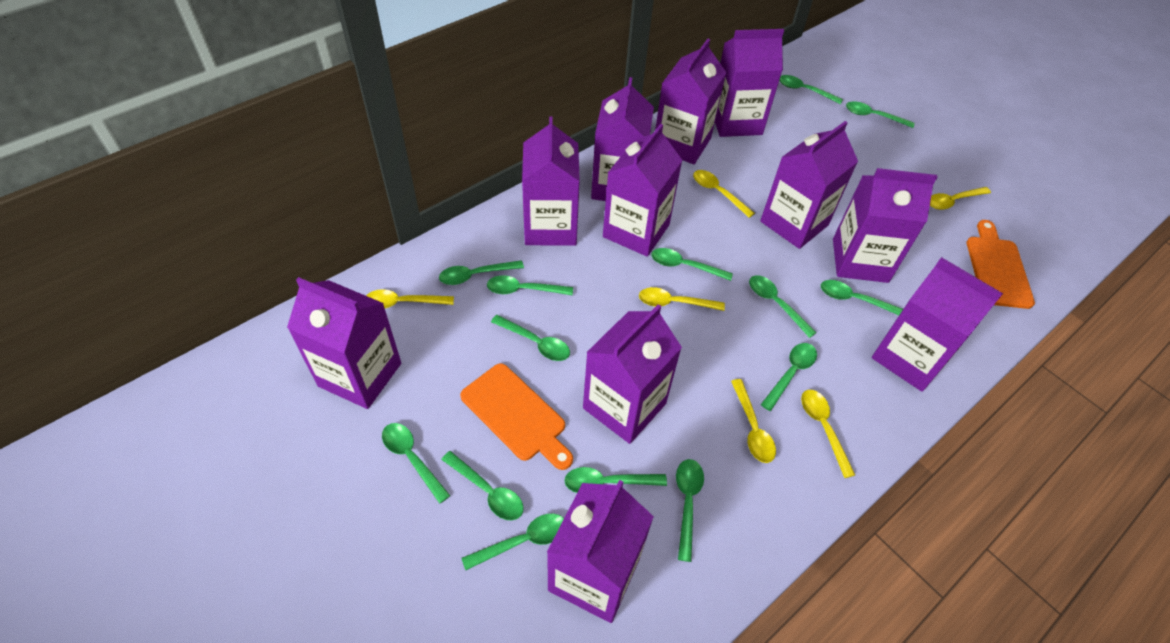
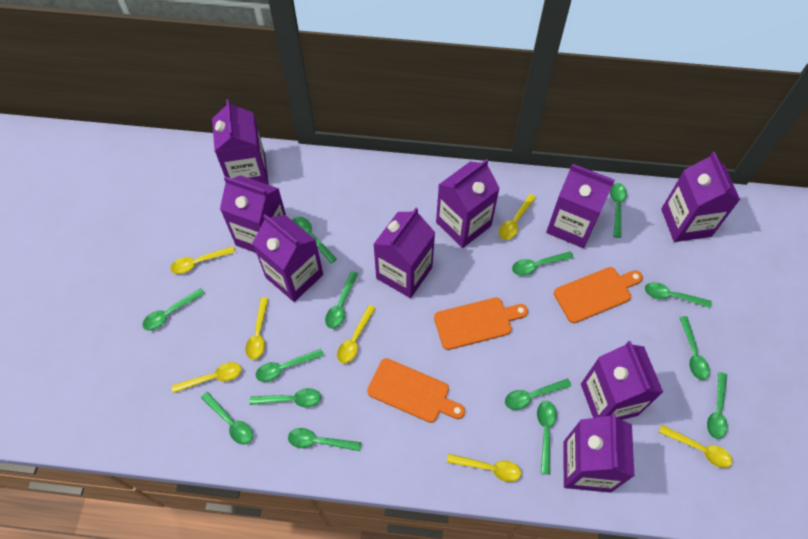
orange cutting board: 2 -> 3
purple carton: 11 -> 9
yellow spoon: 6 -> 7

